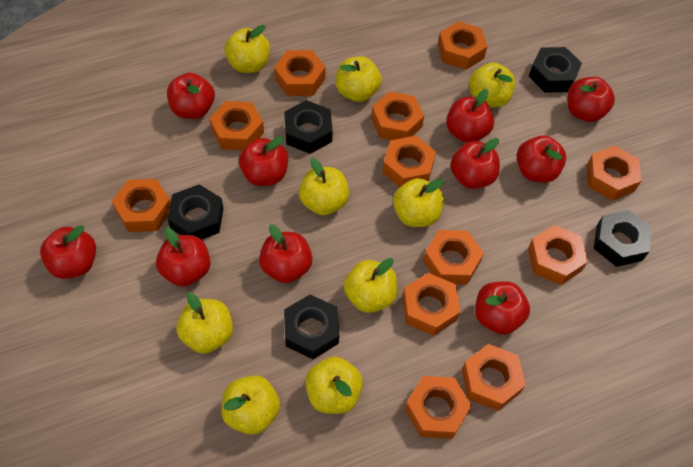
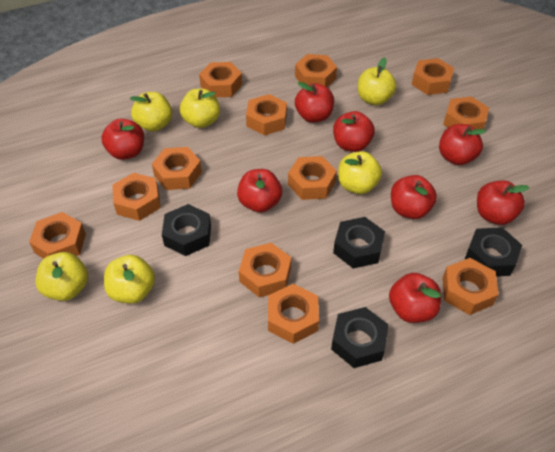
black nut: 5 -> 4
red apple: 10 -> 8
yellow apple: 9 -> 6

